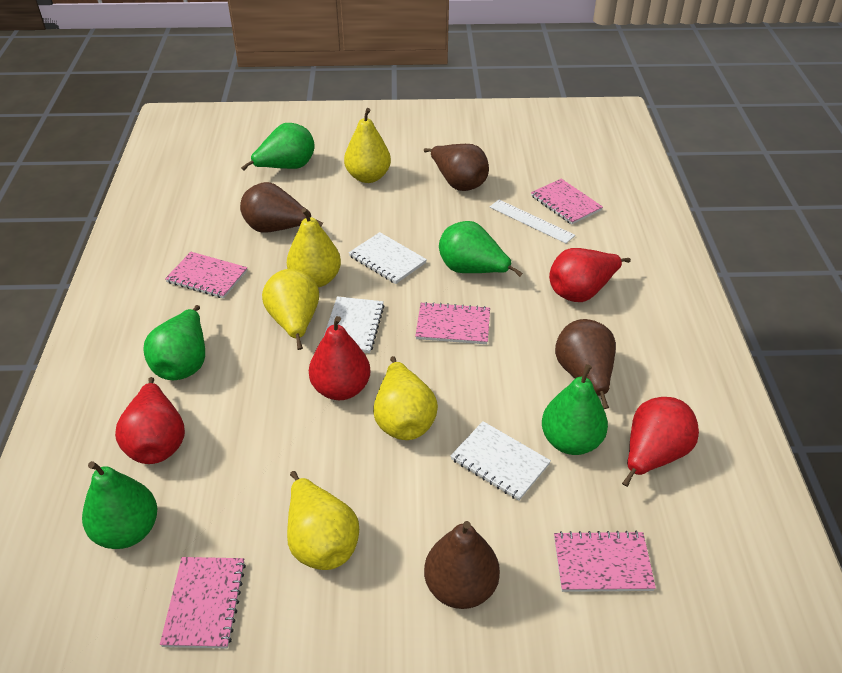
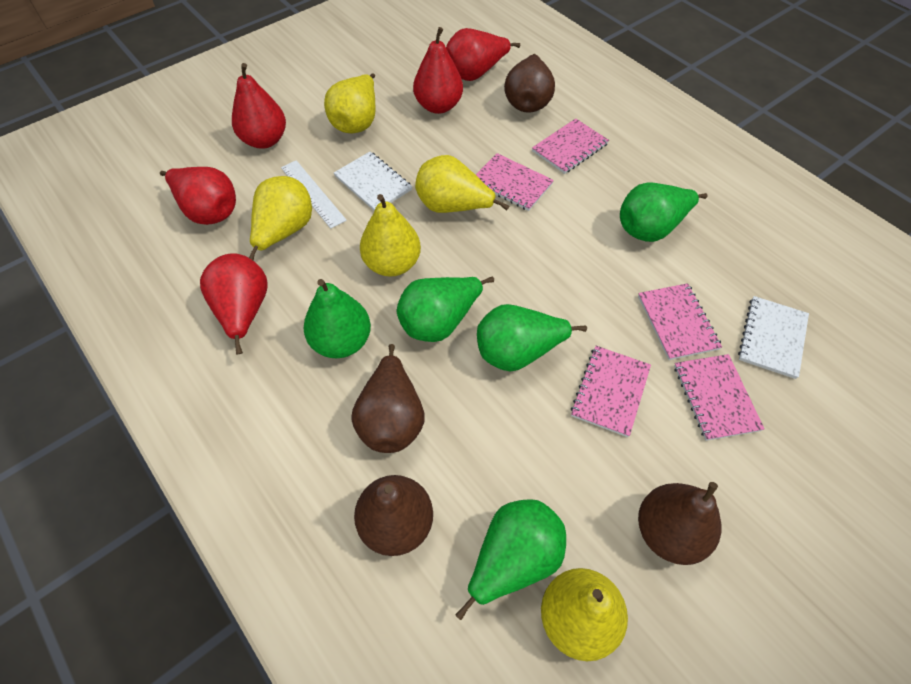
red pear: 4 -> 5
white notebook: 3 -> 2

